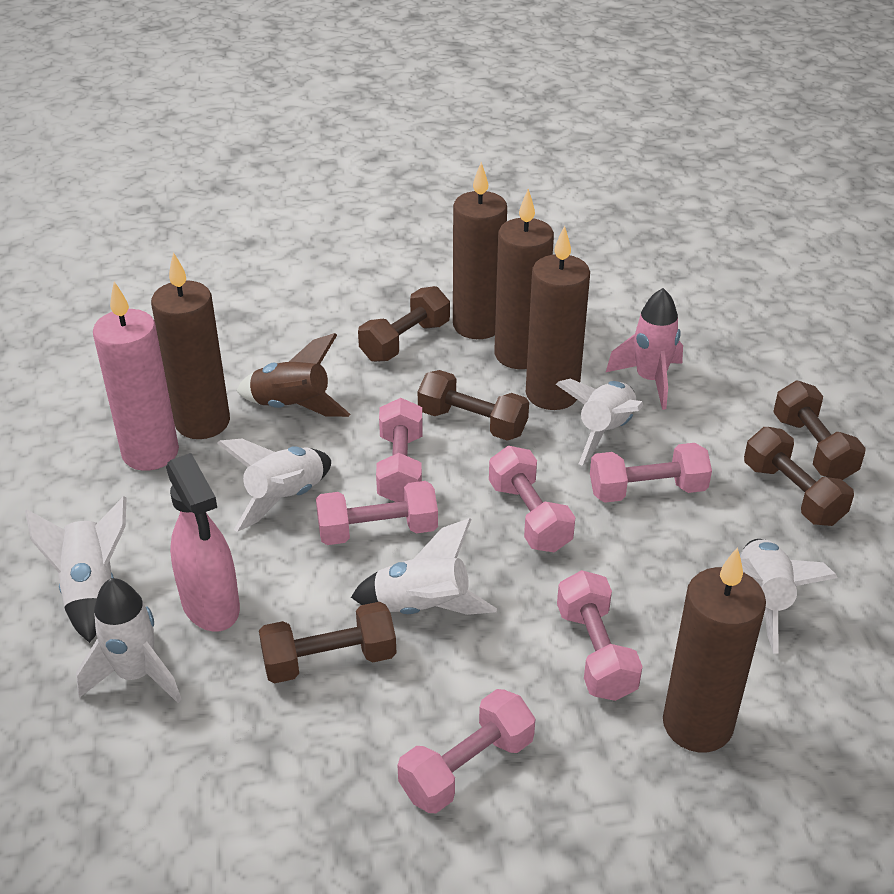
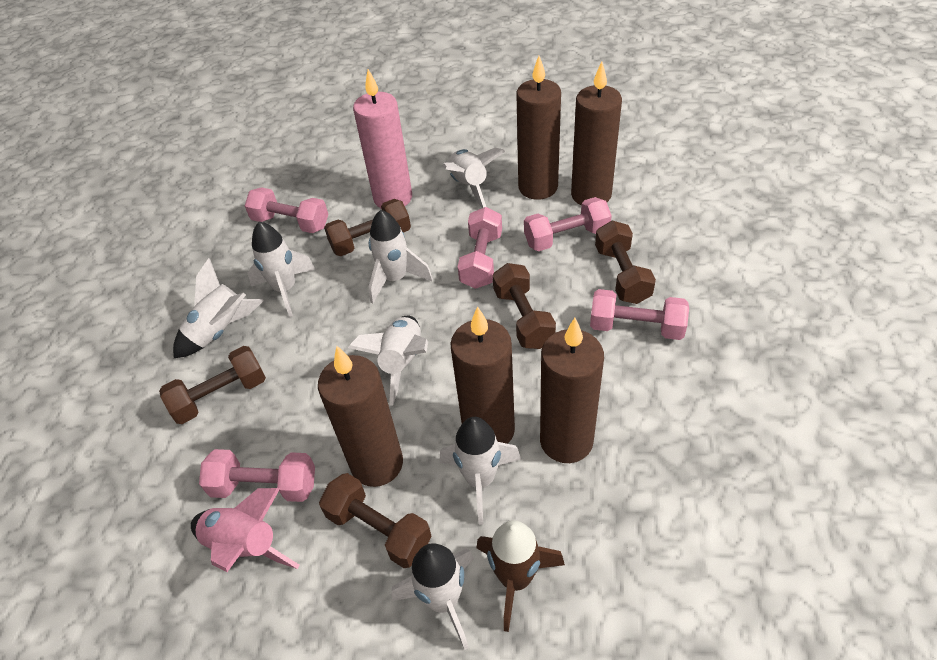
pink dumbbell: 6 -> 5
pink spray bottle: 1 -> 0
white rocket: 6 -> 7

